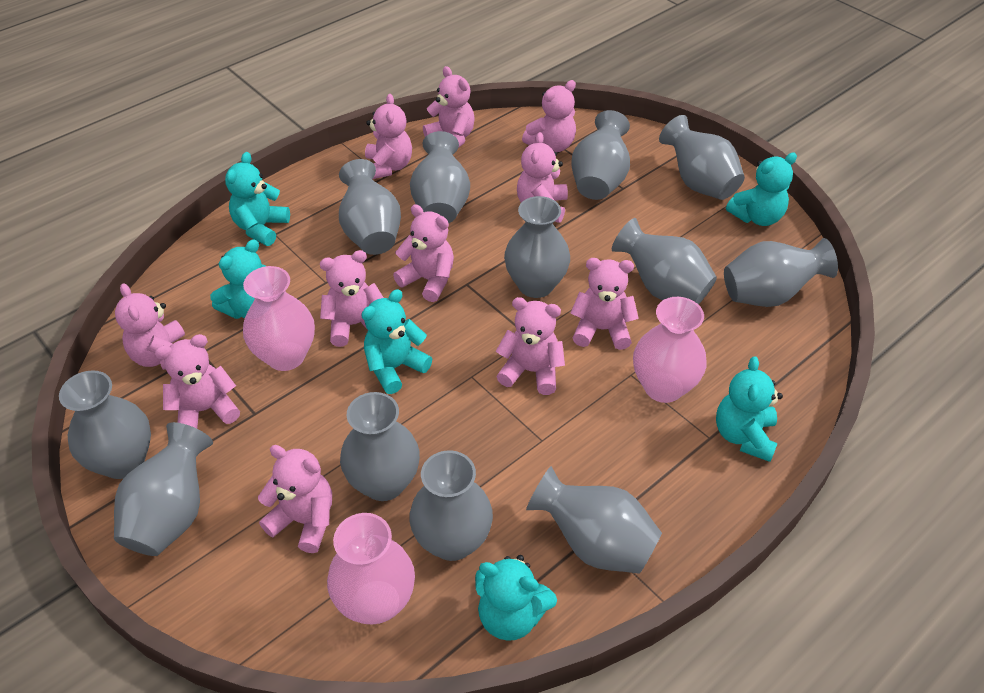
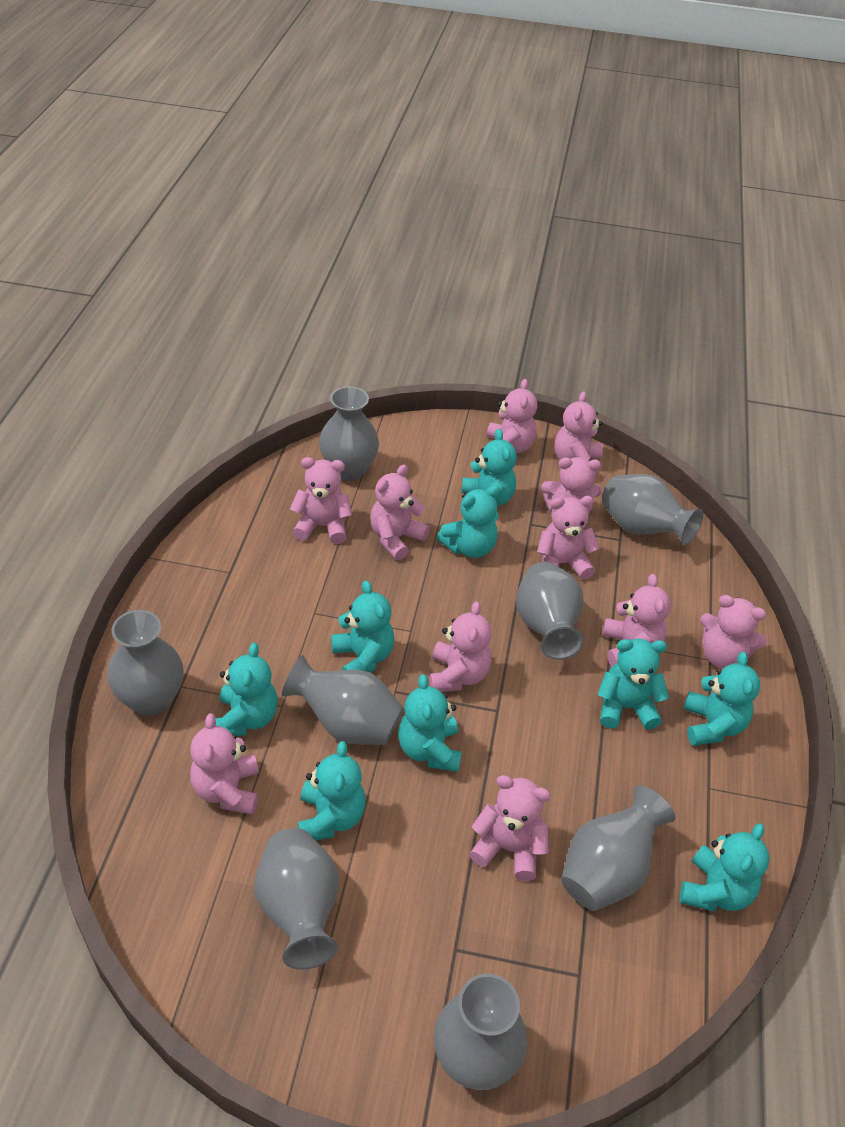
grey vase: 12 -> 8
pink vase: 3 -> 0
turquoise teddy bear: 6 -> 9

